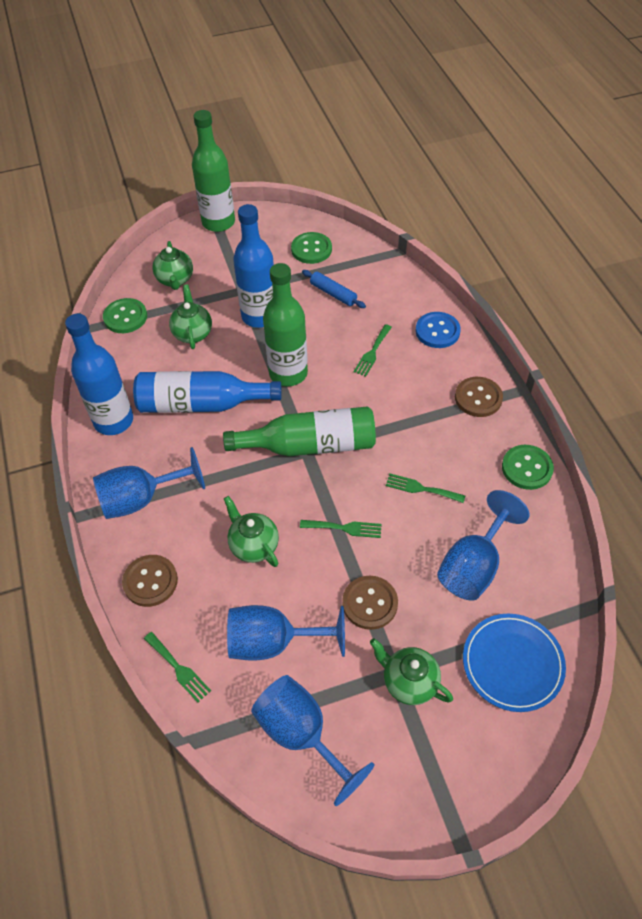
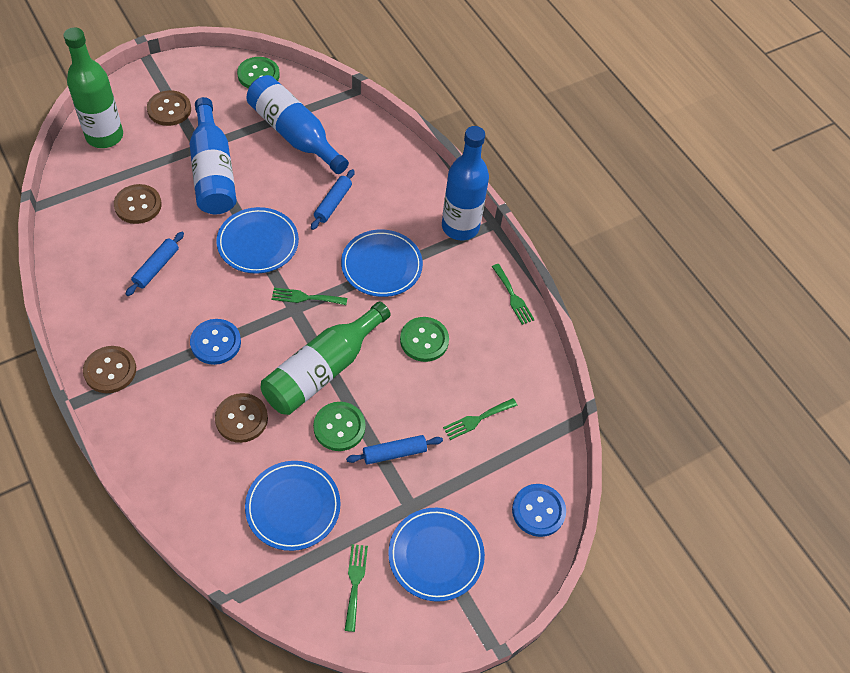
blue button: 1 -> 2
blue goblet: 4 -> 0
blue plate: 1 -> 4
blue rolling pin: 1 -> 3
brown button: 3 -> 4
green bottle: 3 -> 2
green teapot: 4 -> 0

